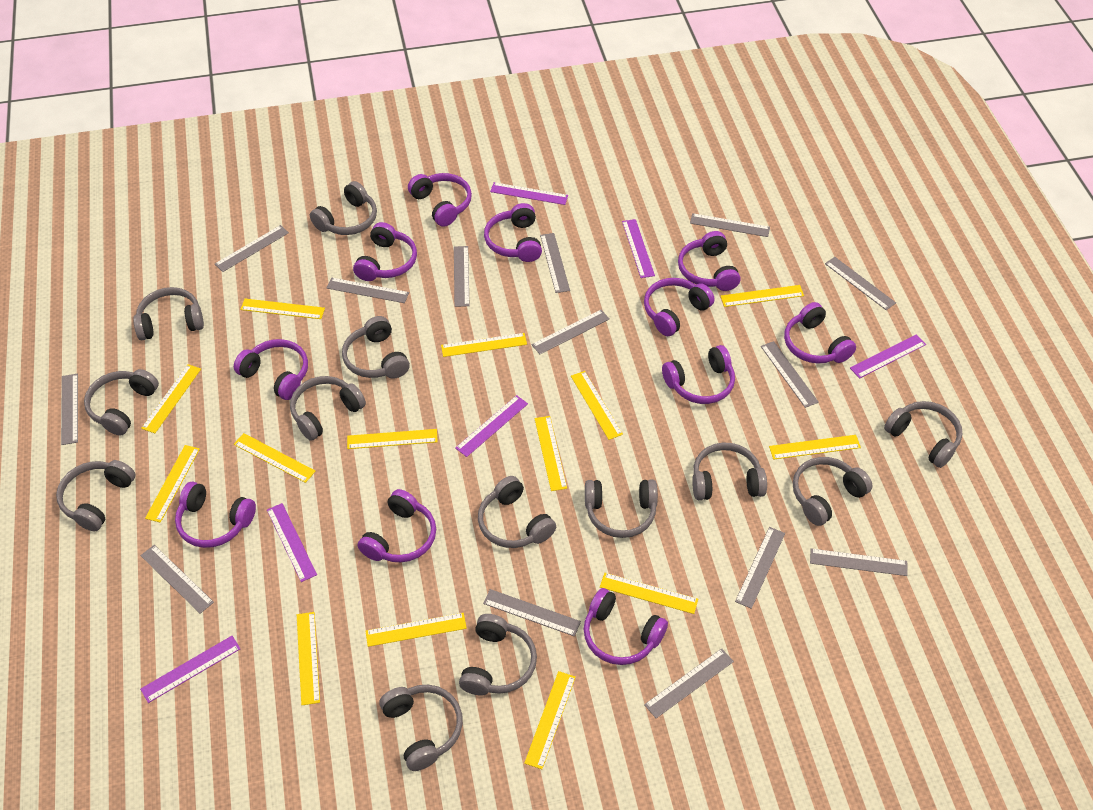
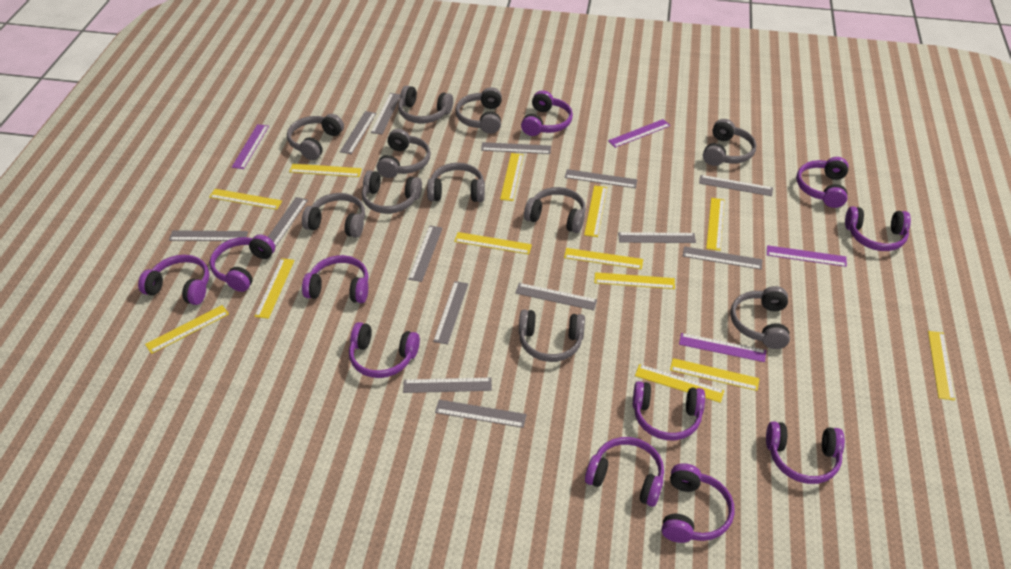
grey headphones: 13 -> 11
purple ruler: 6 -> 4
yellow ruler: 14 -> 13

